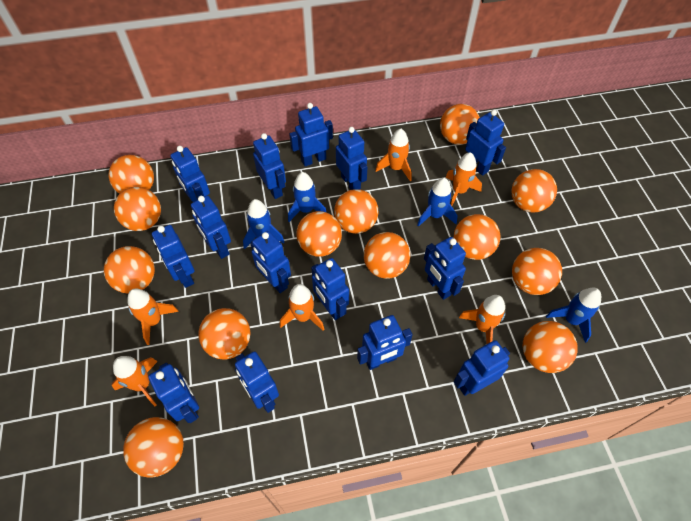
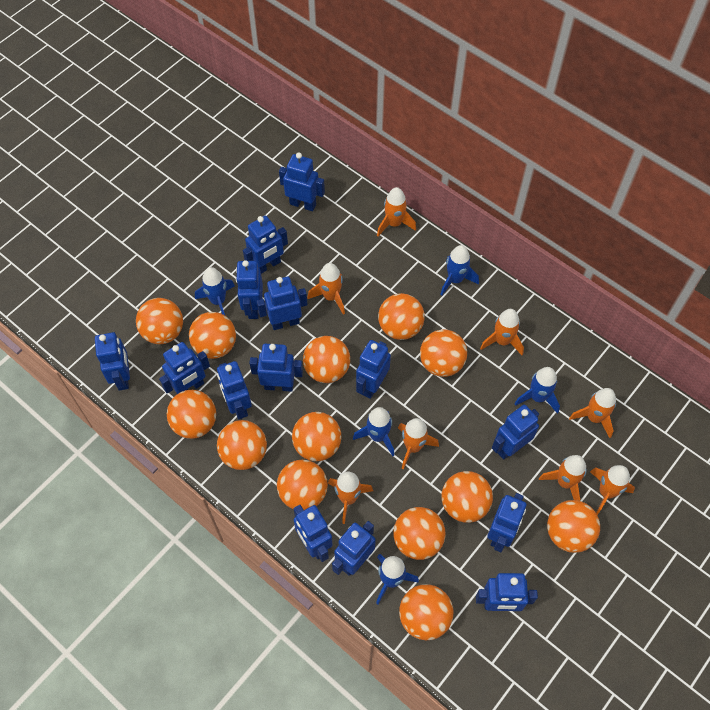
blue rocket: 4 -> 5
orange rocket: 6 -> 8

